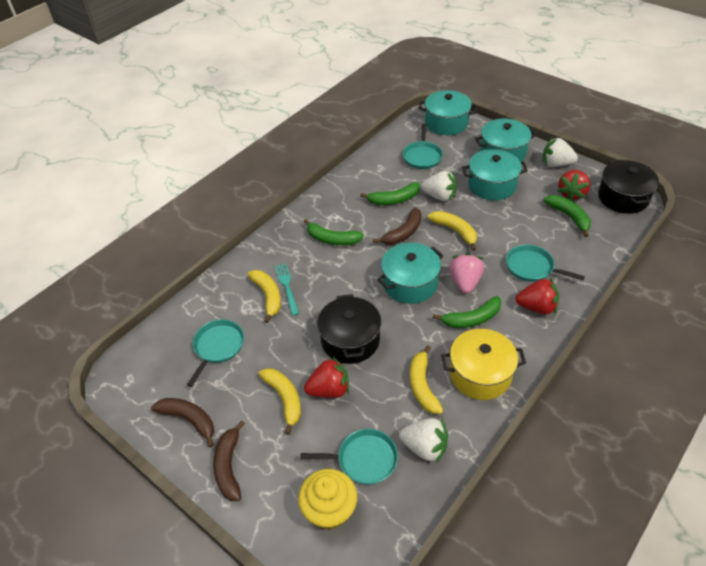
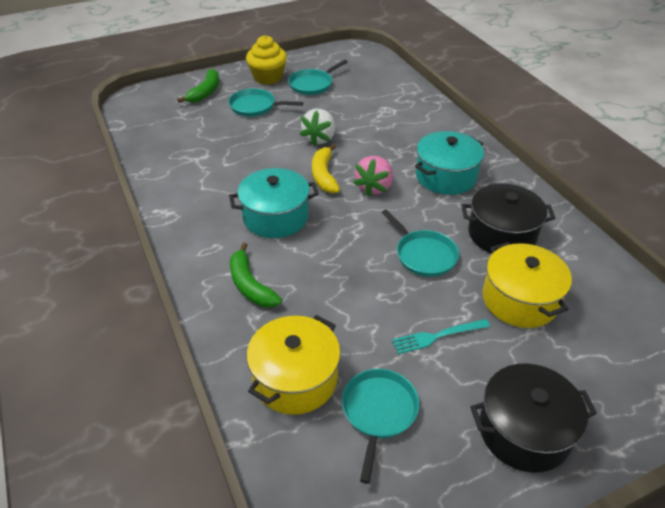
brown banana: 3 -> 0
green banana: 4 -> 2
red strawberry: 3 -> 0
turquoise pot: 4 -> 2
white strawberry: 3 -> 1
yellow banana: 4 -> 1
yellow pot: 1 -> 2

